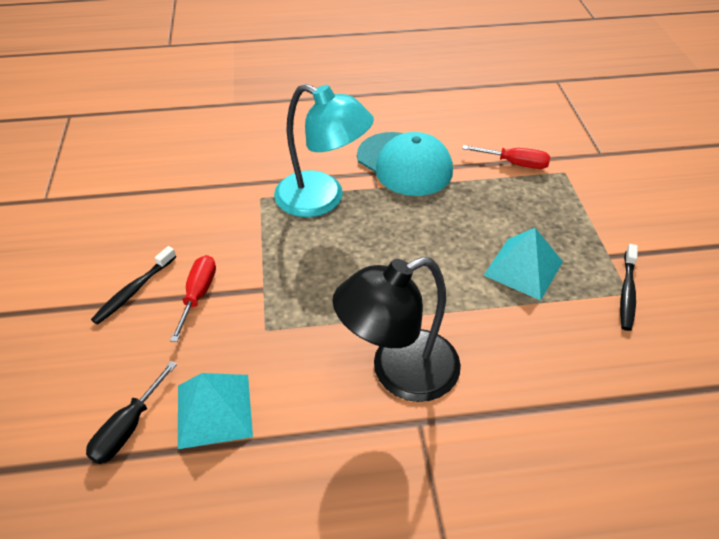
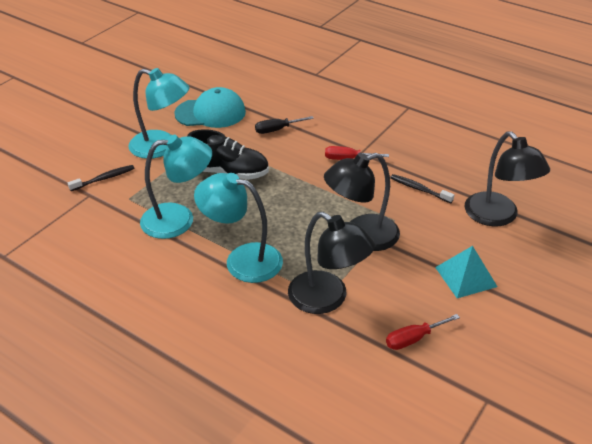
black lamp: 1 -> 3
black shoe: 0 -> 1
turquoise lamp: 1 -> 3
turquoise pyramid: 2 -> 1

